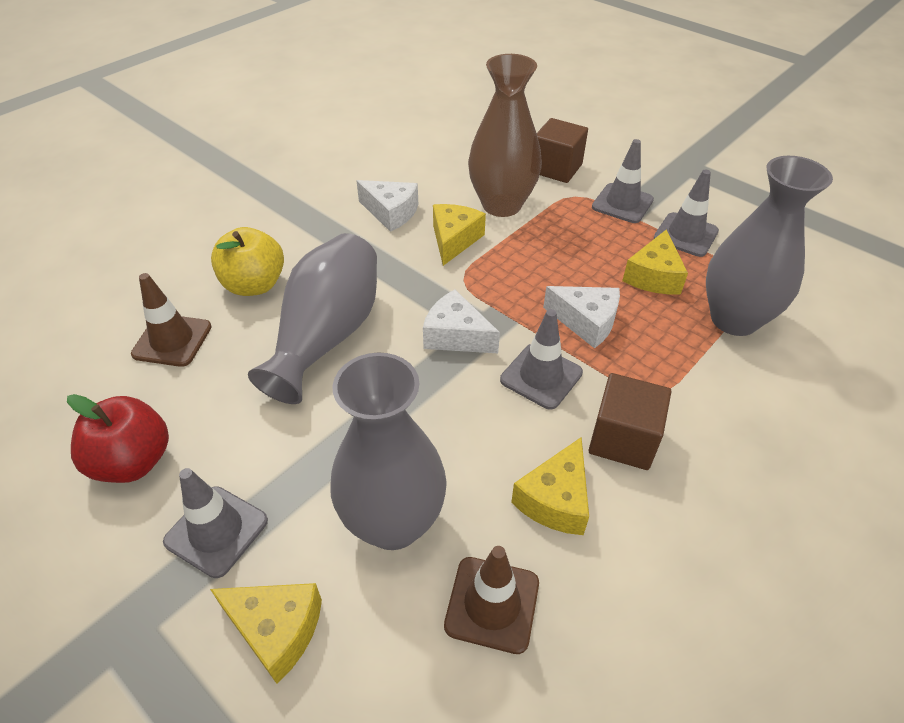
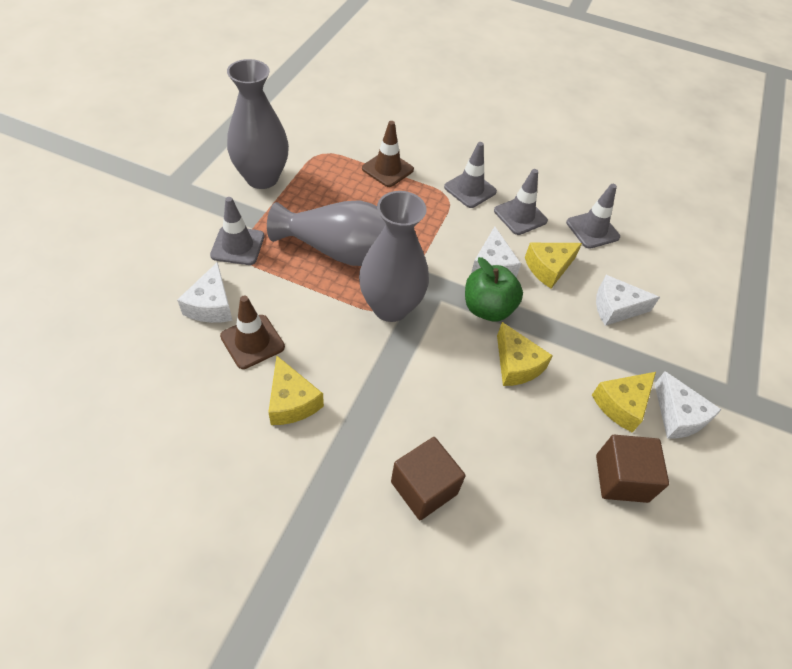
brown vase: 1 -> 0
green apple: 0 -> 1
red apple: 1 -> 0
white cheese: 3 -> 4
yellow apple: 1 -> 0

